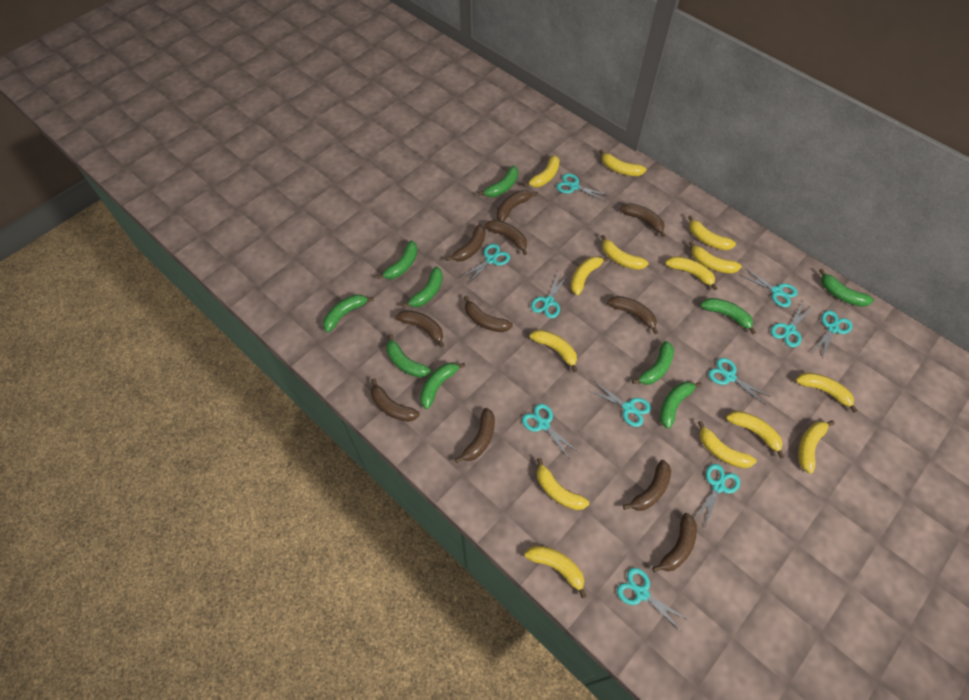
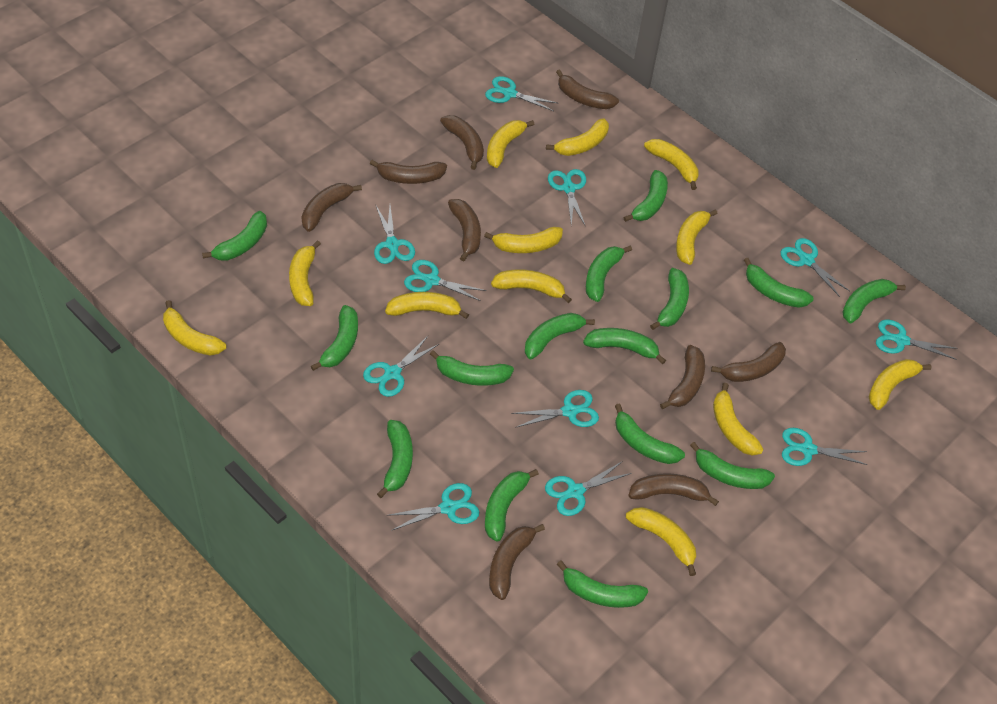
brown banana: 11 -> 9
green banana: 10 -> 15
yellow banana: 14 -> 12

